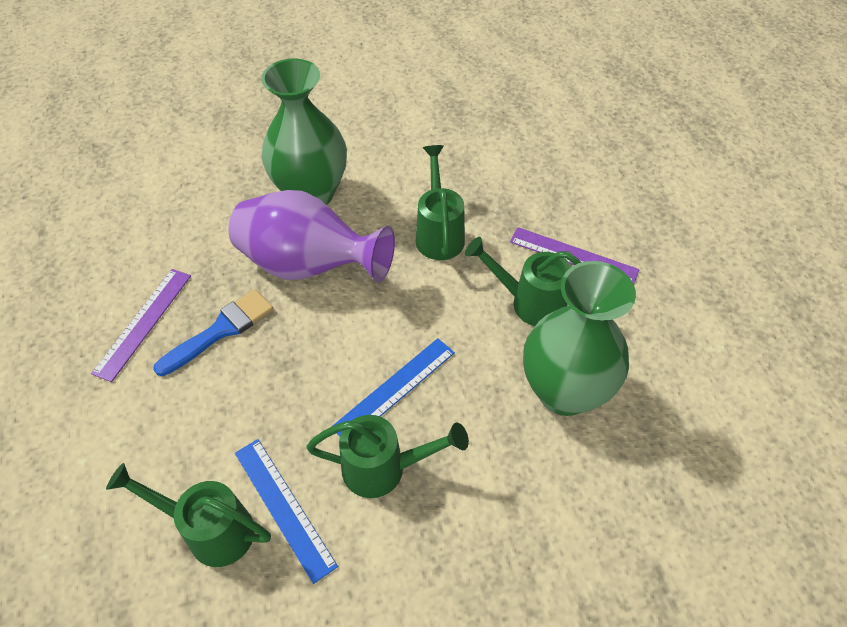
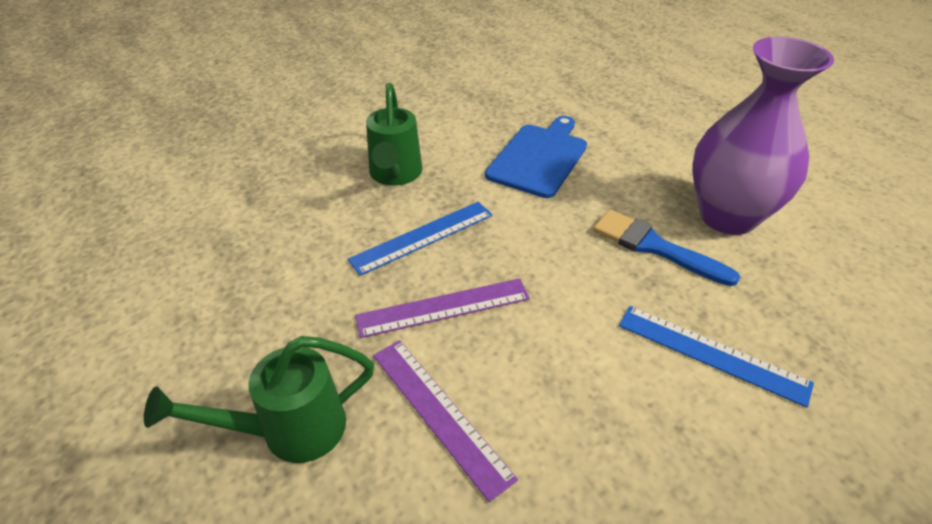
blue cutting board: 0 -> 1
green vase: 2 -> 0
green watering can: 4 -> 2

